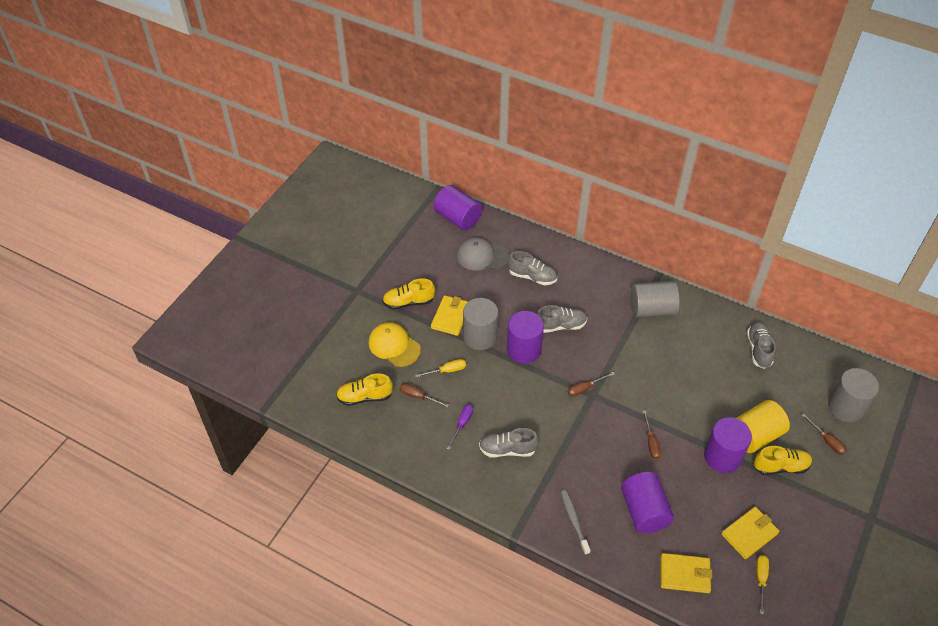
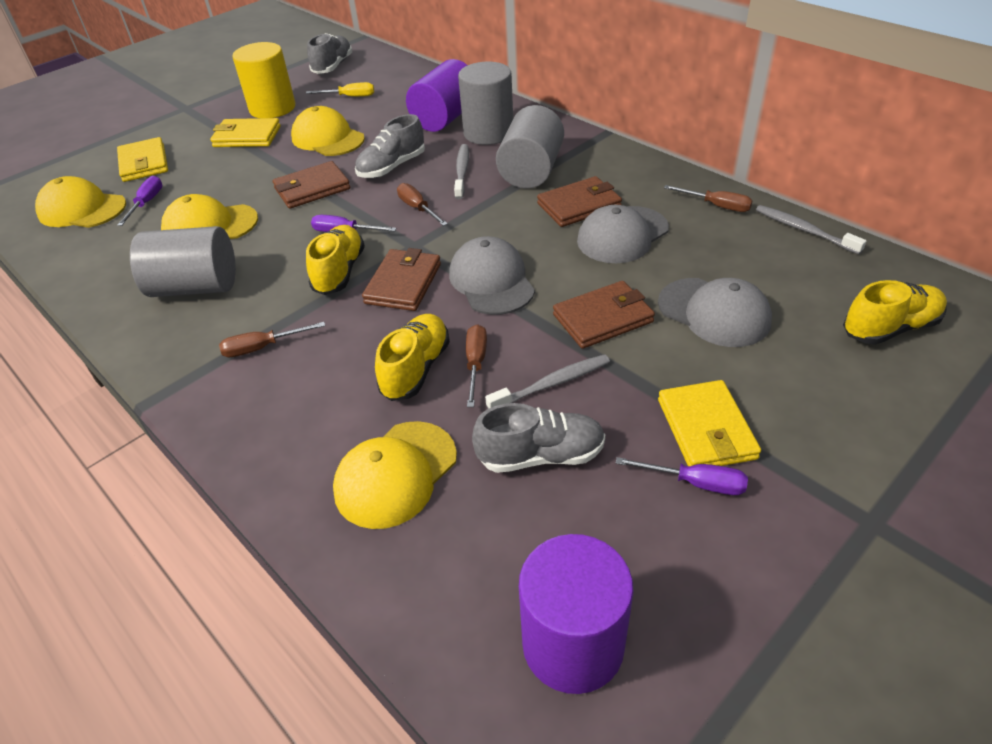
brown wallet: 0 -> 4
grey cap: 1 -> 3
grey shoe: 4 -> 3
grey toothbrush: 1 -> 3
purple cylinder: 4 -> 2
purple screwdriver: 1 -> 3
yellow cap: 1 -> 4
yellow screwdriver: 2 -> 1

